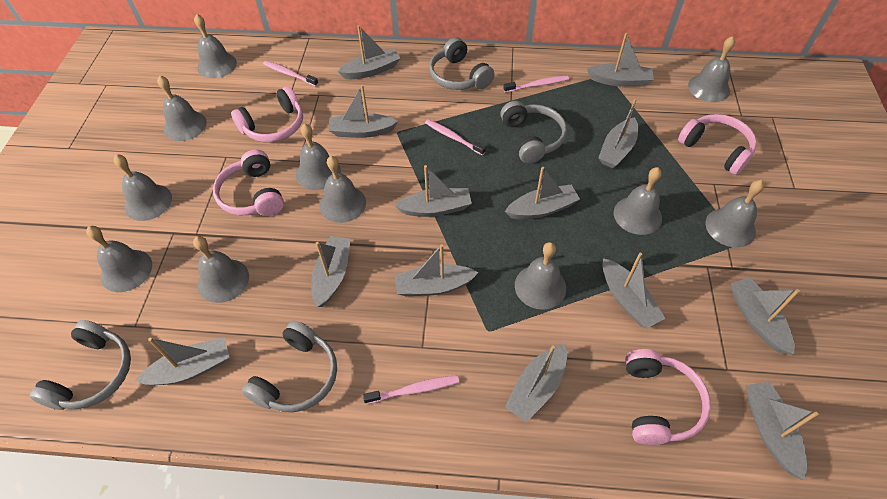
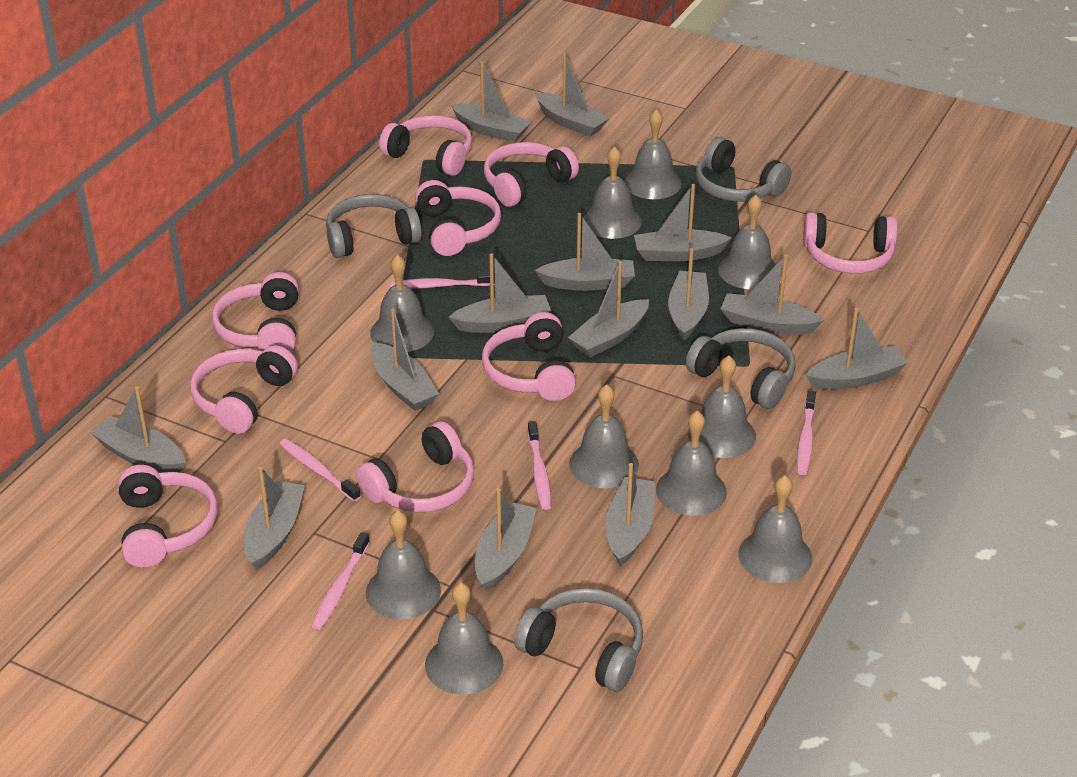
grey bell: 11 -> 10
grey boat: 13 -> 14
pink headphones: 4 -> 9
pink toothbrush: 4 -> 5

